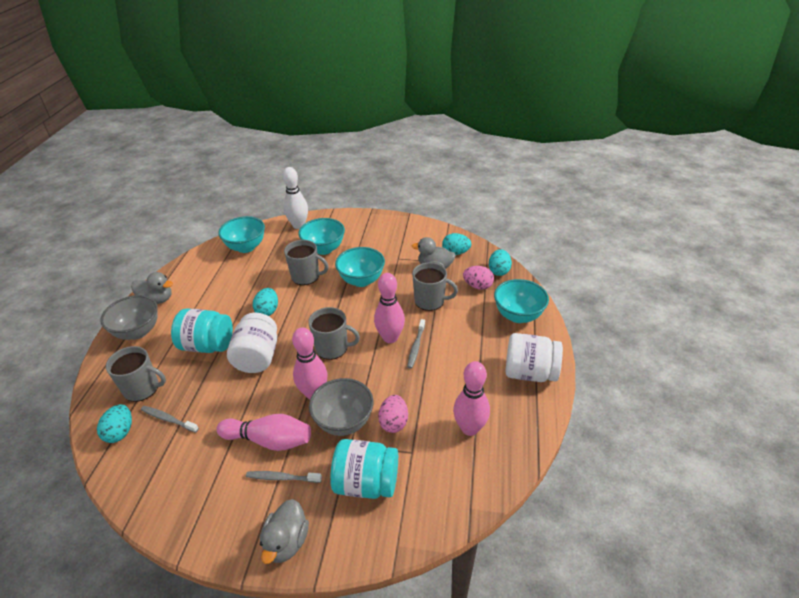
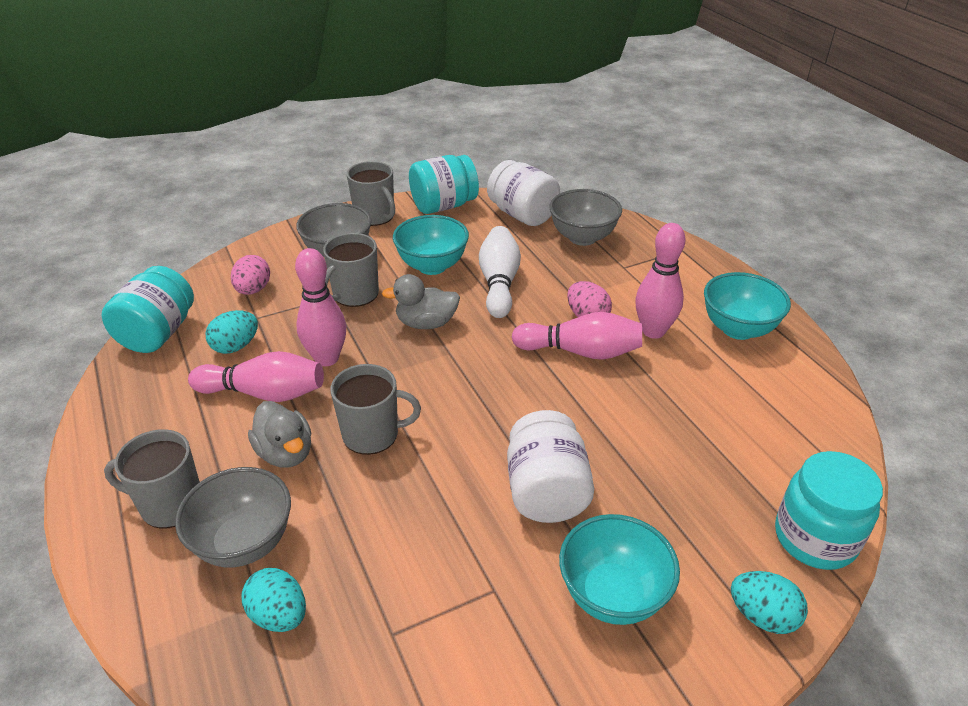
grey bowl: 2 -> 3
grey duck: 3 -> 2
grey toothbrush: 3 -> 0
turquoise bowl: 4 -> 3
turquoise egg: 4 -> 3
turquoise jar: 2 -> 3

